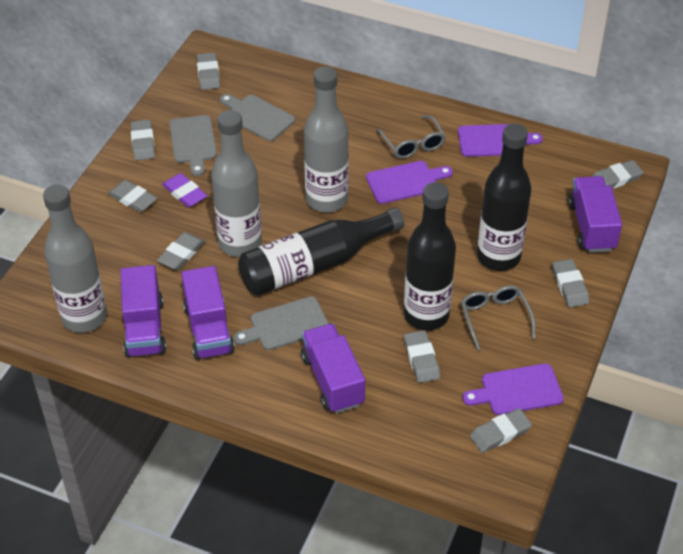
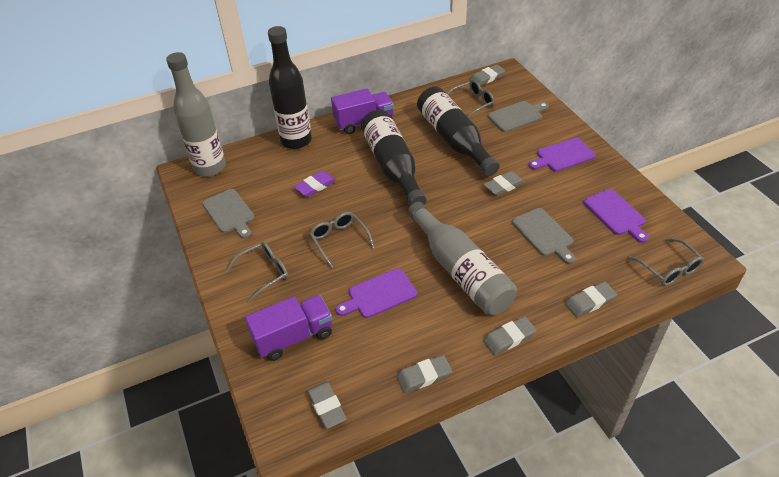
grey bottle: 3 -> 2
grey eraser: 8 -> 6
grey glasses: 2 -> 4
purple truck: 4 -> 2

